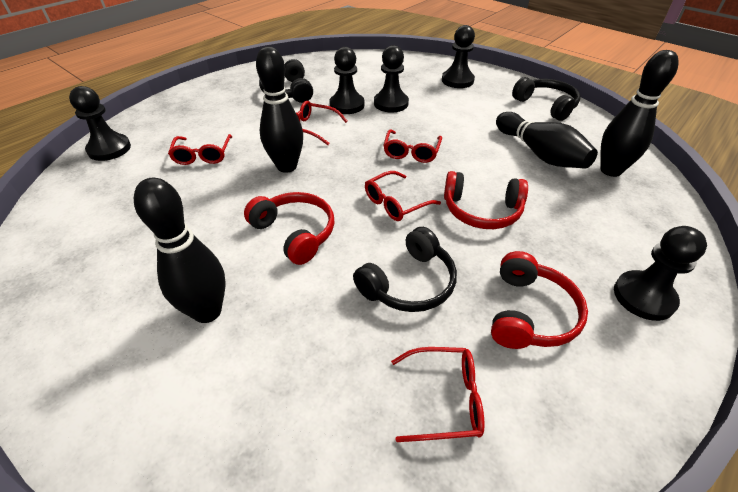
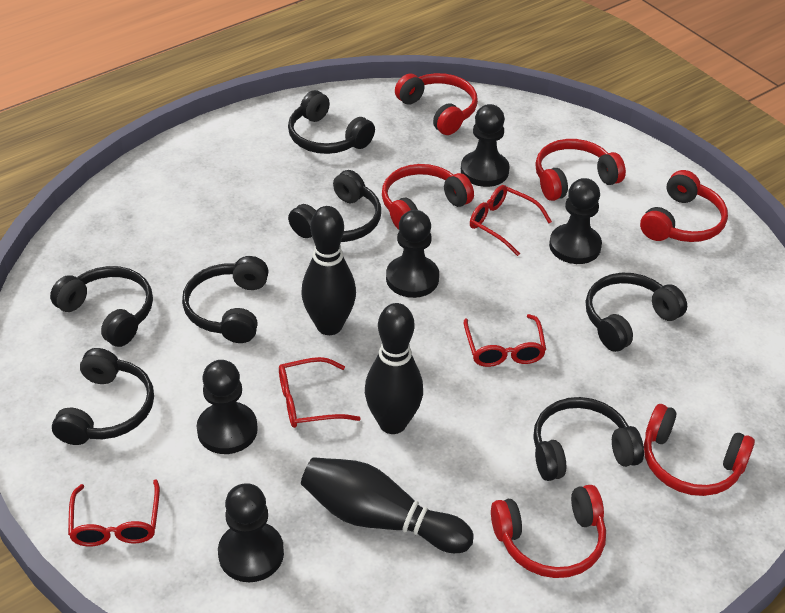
black bowling pin: 4 -> 3
black headphones: 3 -> 7
red glasses: 5 -> 4
red headphones: 3 -> 6

